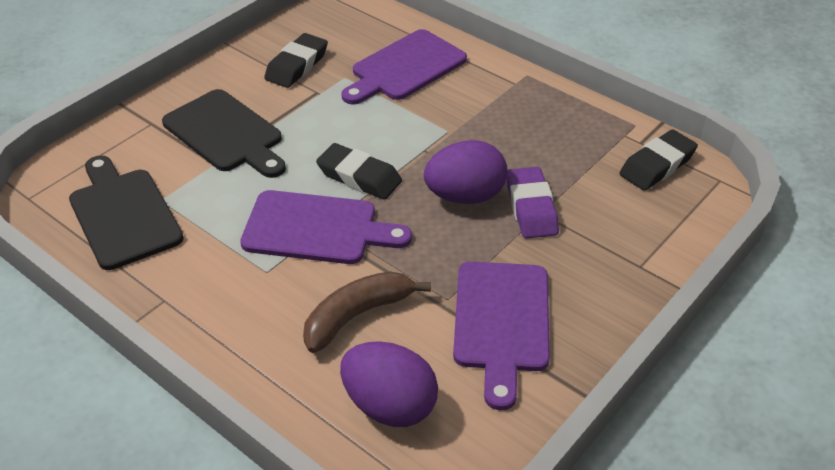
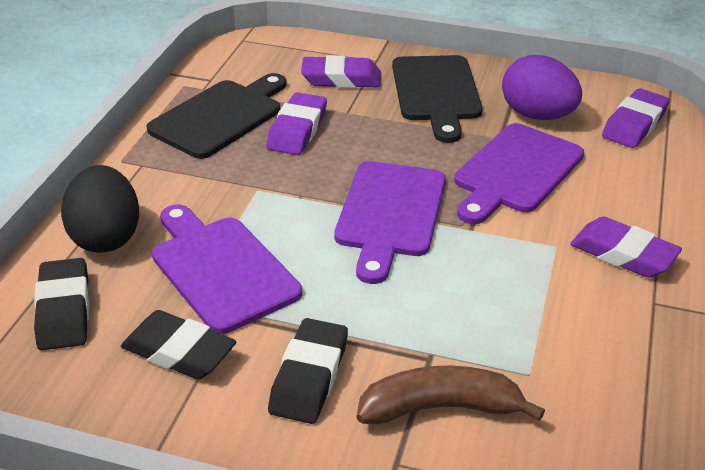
black egg: 0 -> 1
purple egg: 2 -> 1
purple eraser: 1 -> 4

